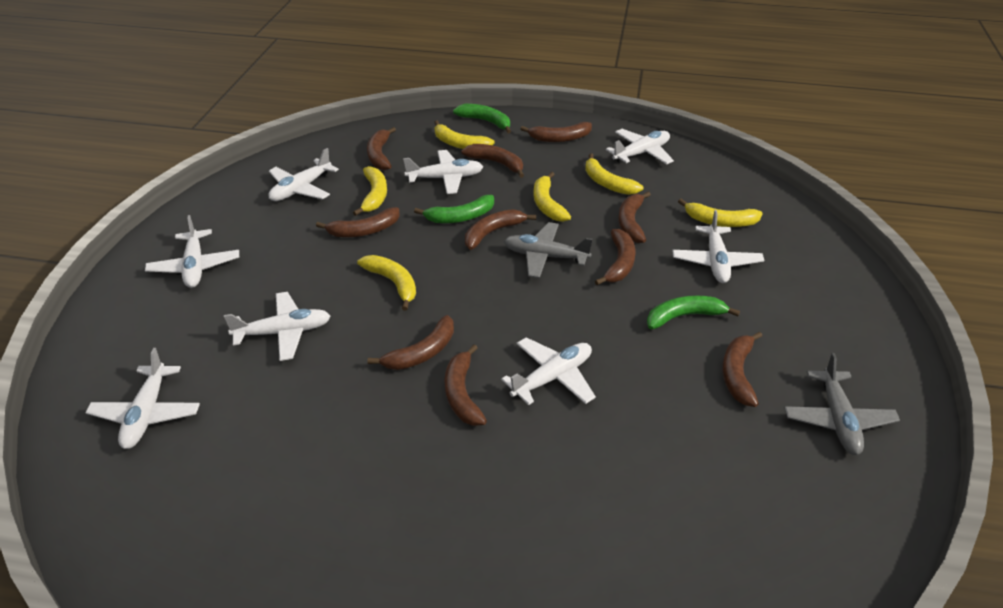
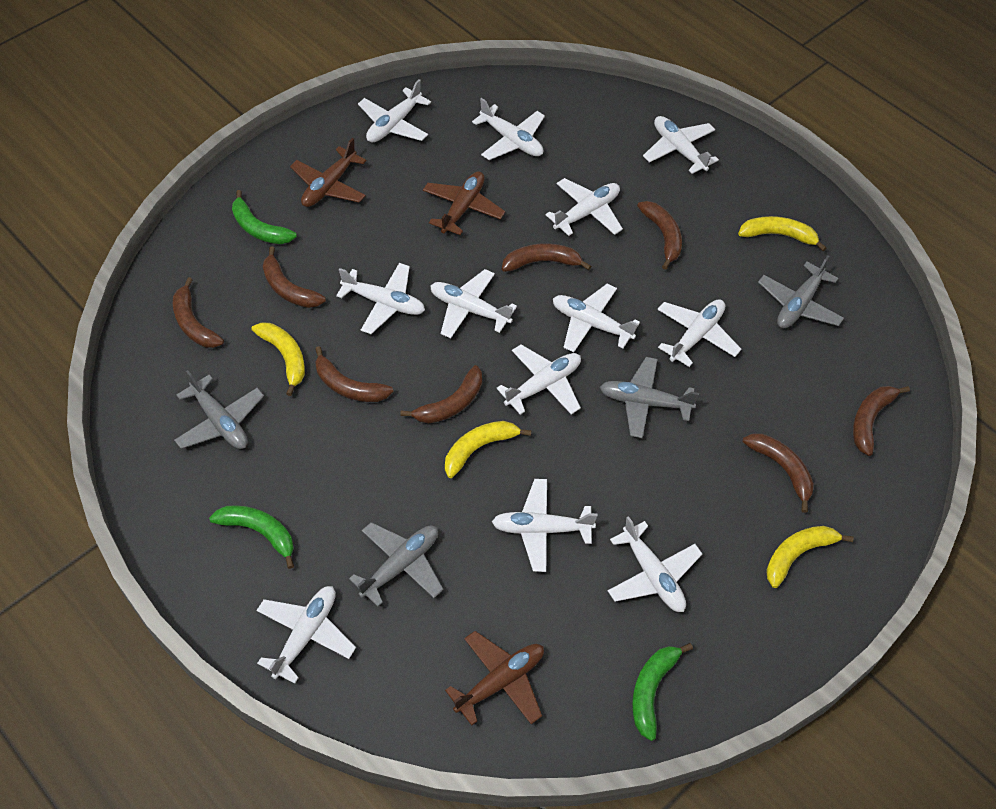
brown banana: 10 -> 8
brown plane: 0 -> 3
grey plane: 2 -> 4
white plane: 8 -> 12
yellow banana: 6 -> 4

